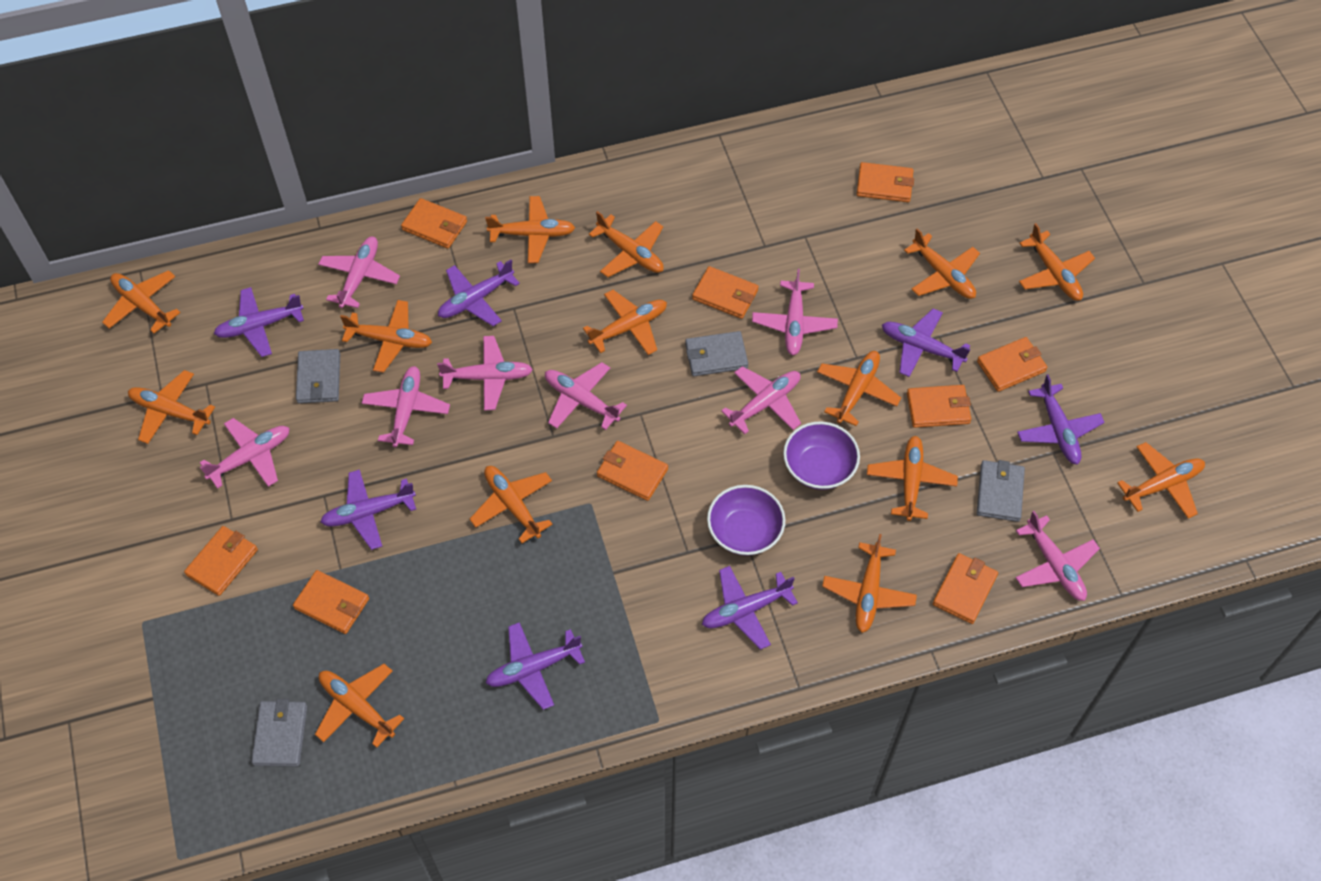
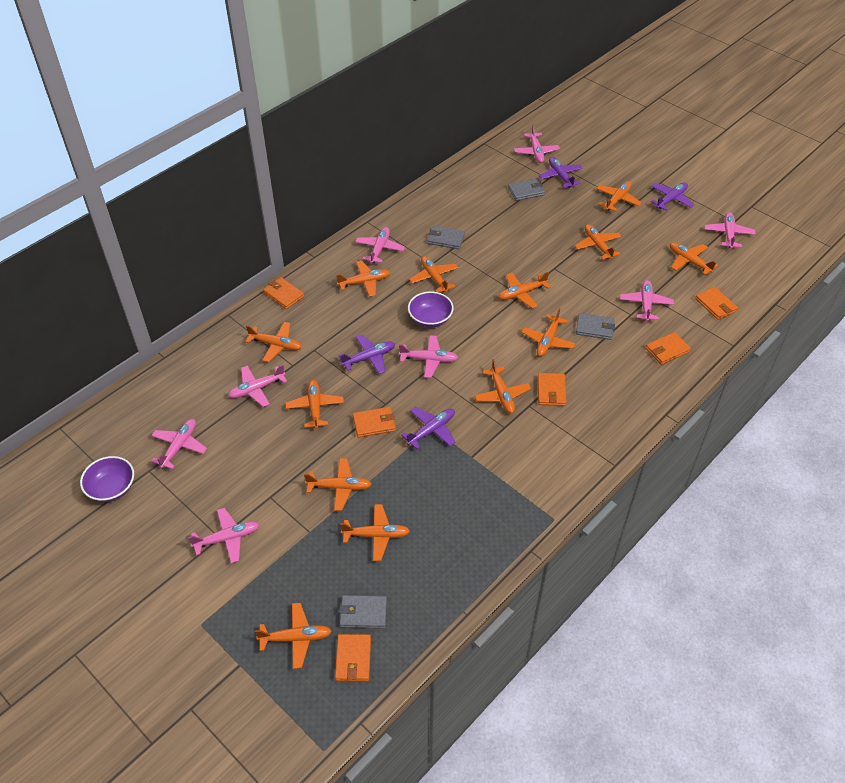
orange plane: 14 -> 13
orange wallet: 9 -> 6
purple plane: 7 -> 4

